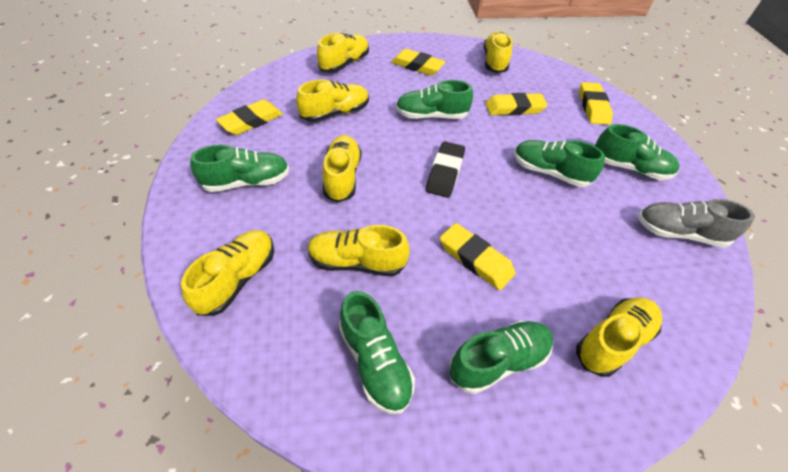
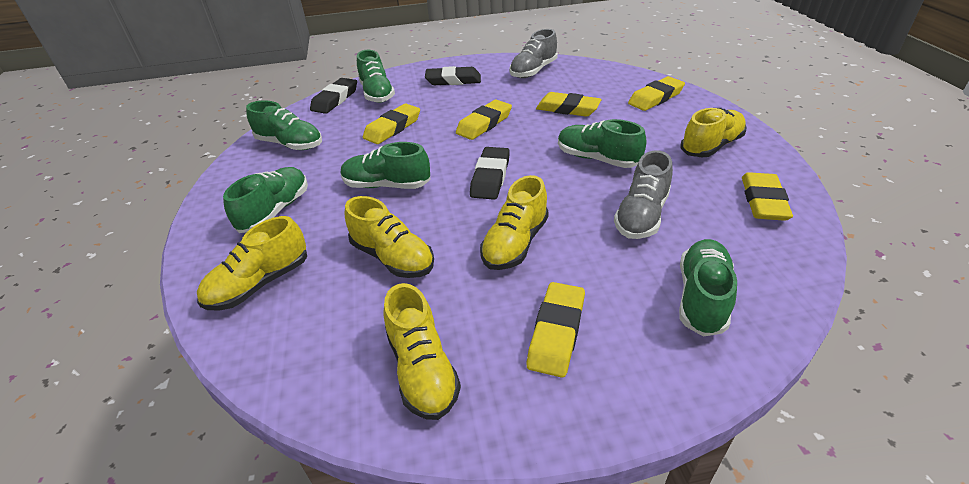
black eraser: 1 -> 3
grey shoe: 1 -> 2
yellow eraser: 5 -> 6
yellow shoe: 7 -> 5

